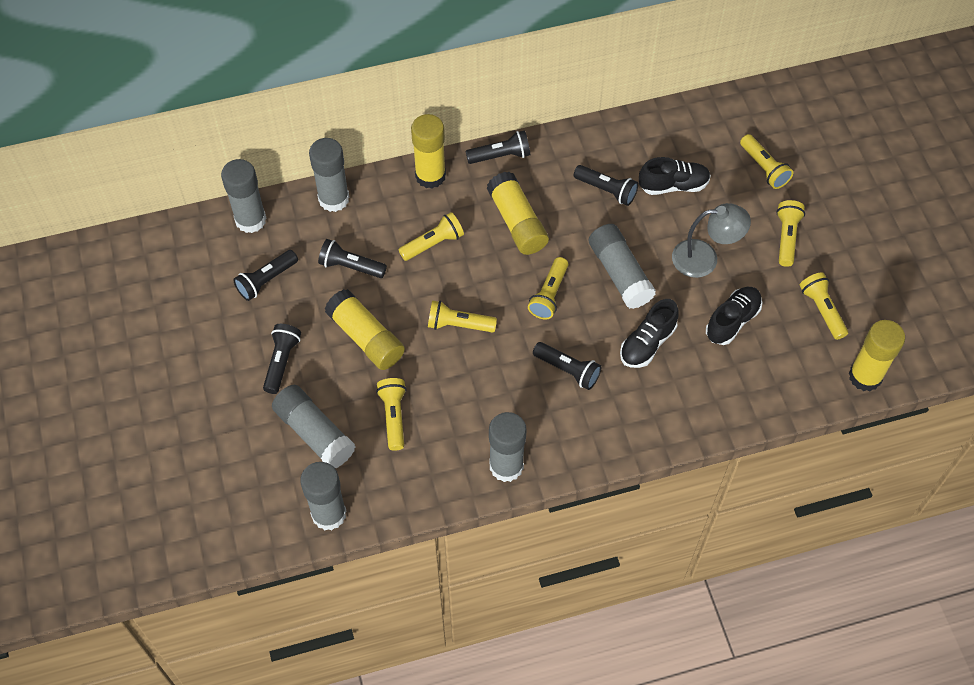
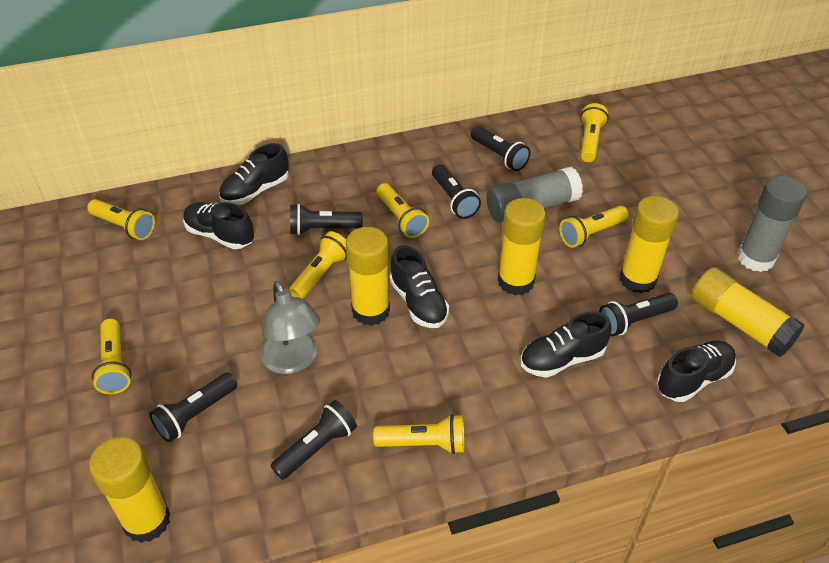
black shoe: 3 -> 5
grey glue stick: 6 -> 2
yellow glue stick: 4 -> 5

